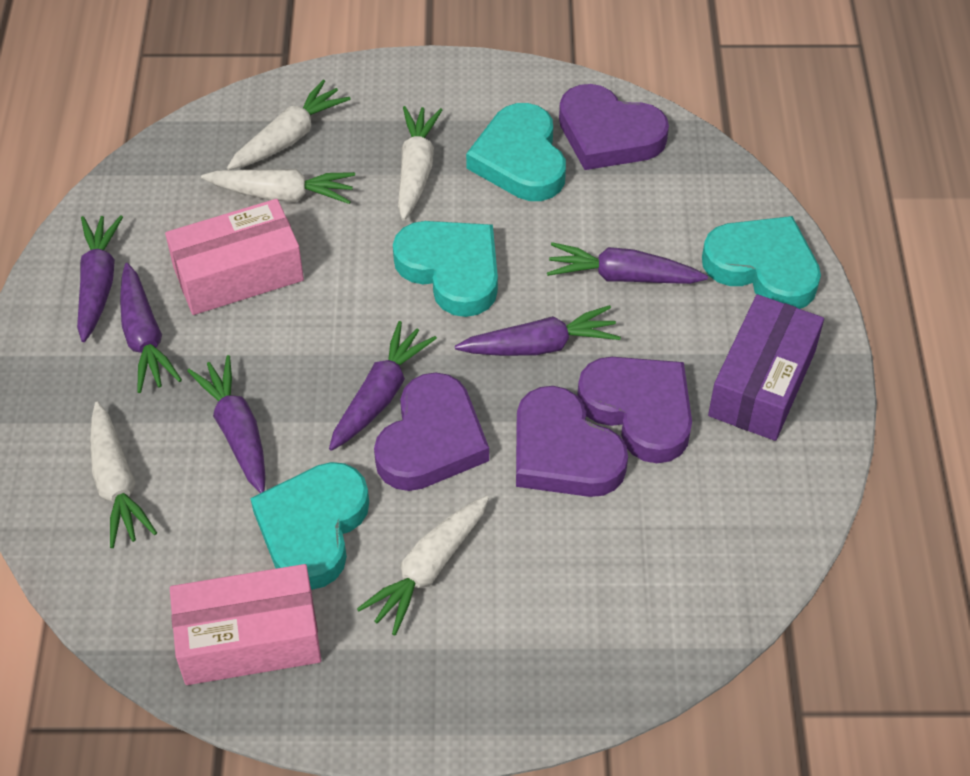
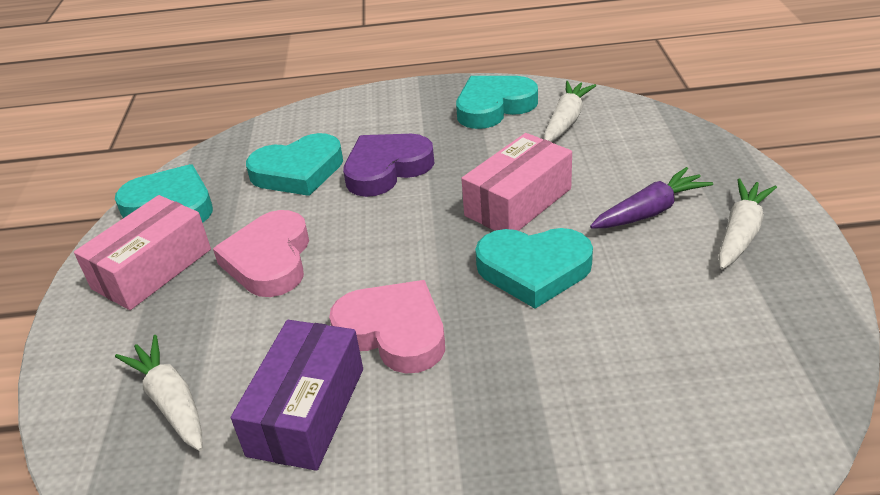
pink heart: 0 -> 2
purple carrot: 6 -> 1
purple heart: 4 -> 1
white carrot: 5 -> 3

